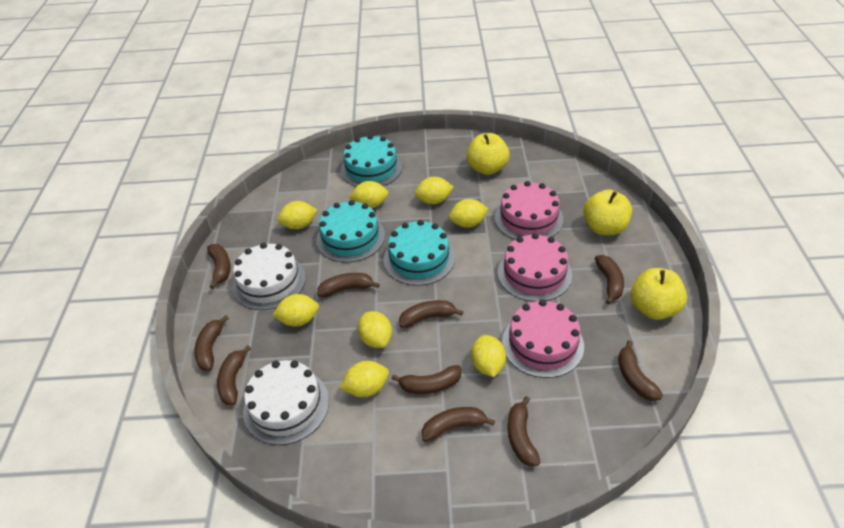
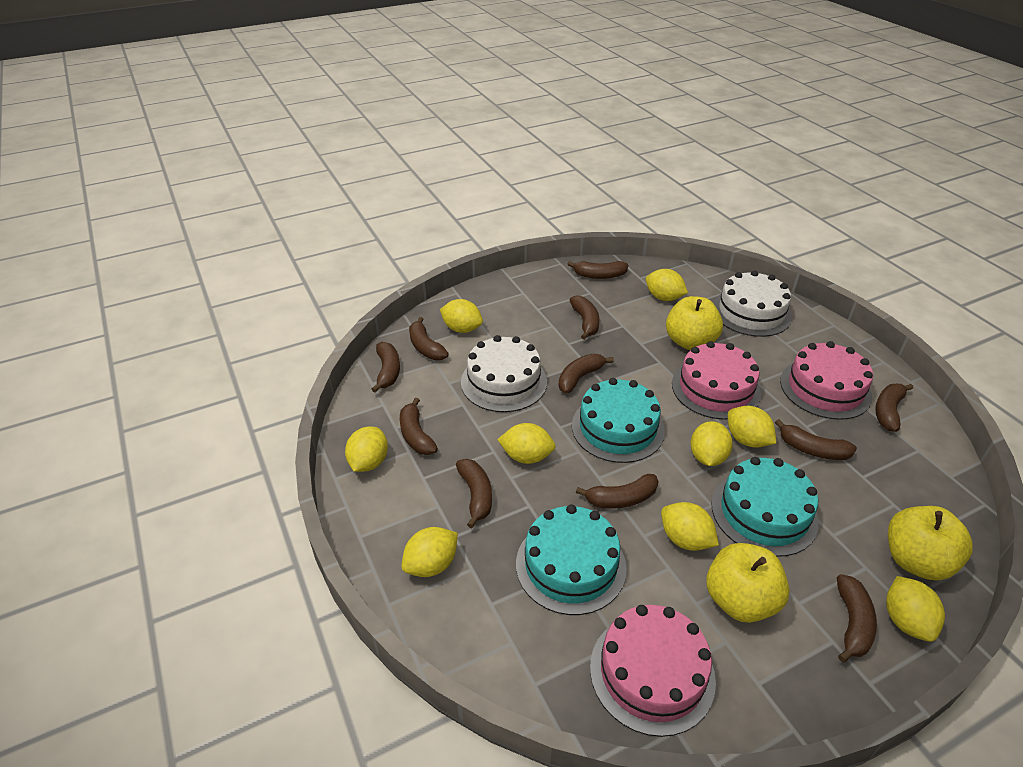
brown banana: 10 -> 11
yellow lemon: 8 -> 9

